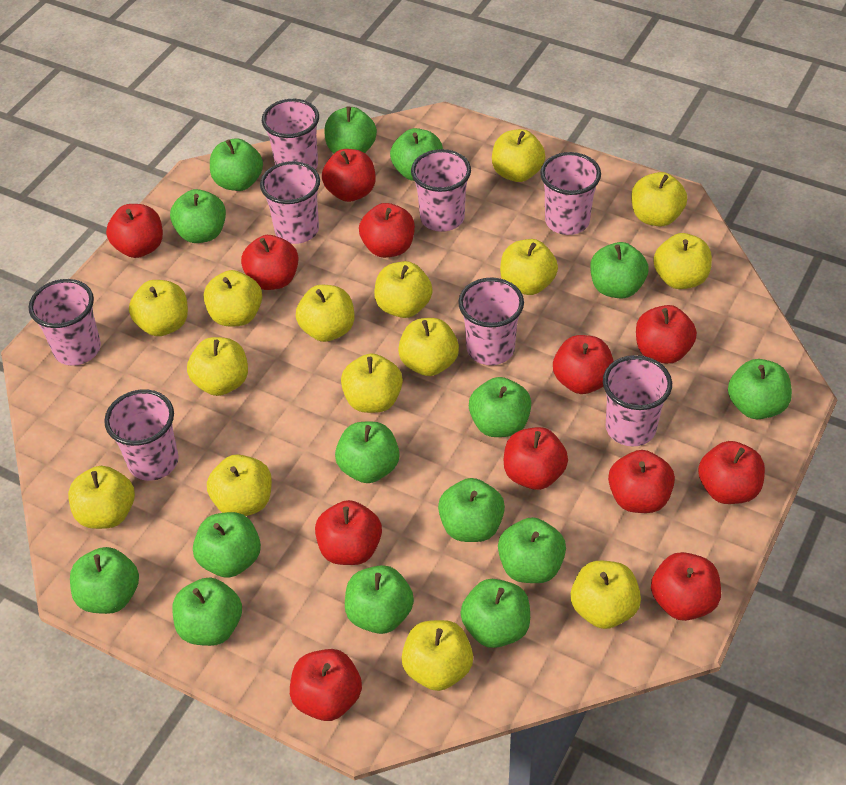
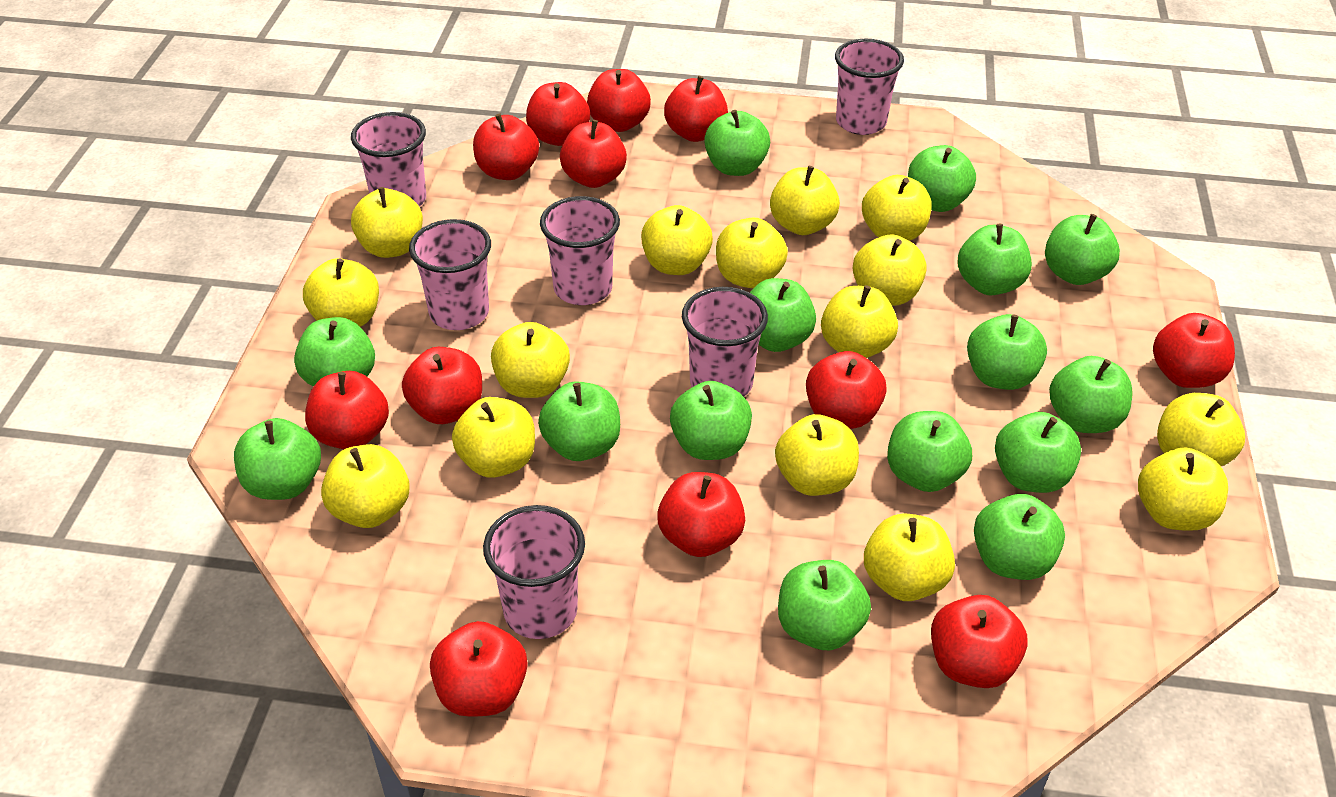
pink cup: 8 -> 6

